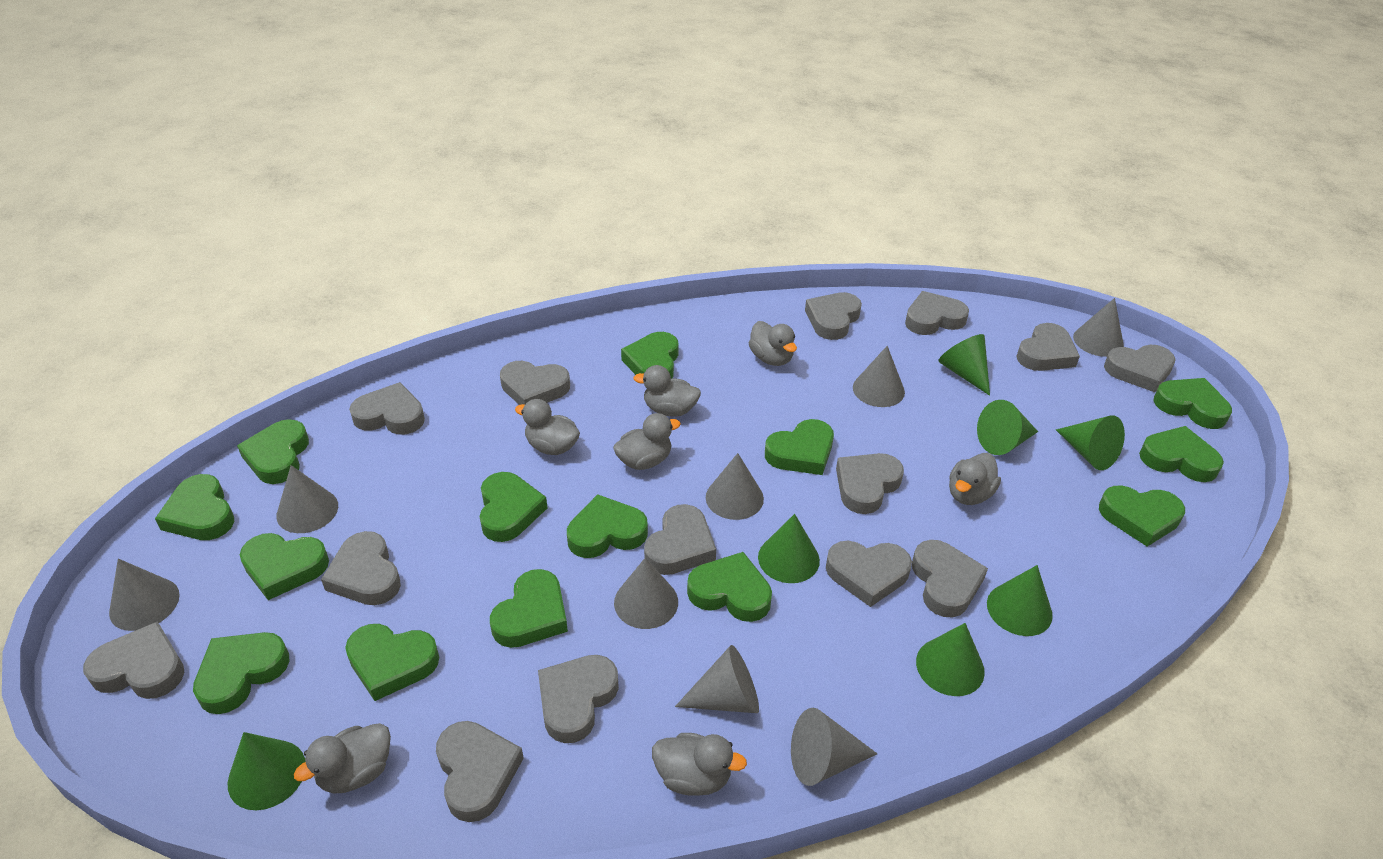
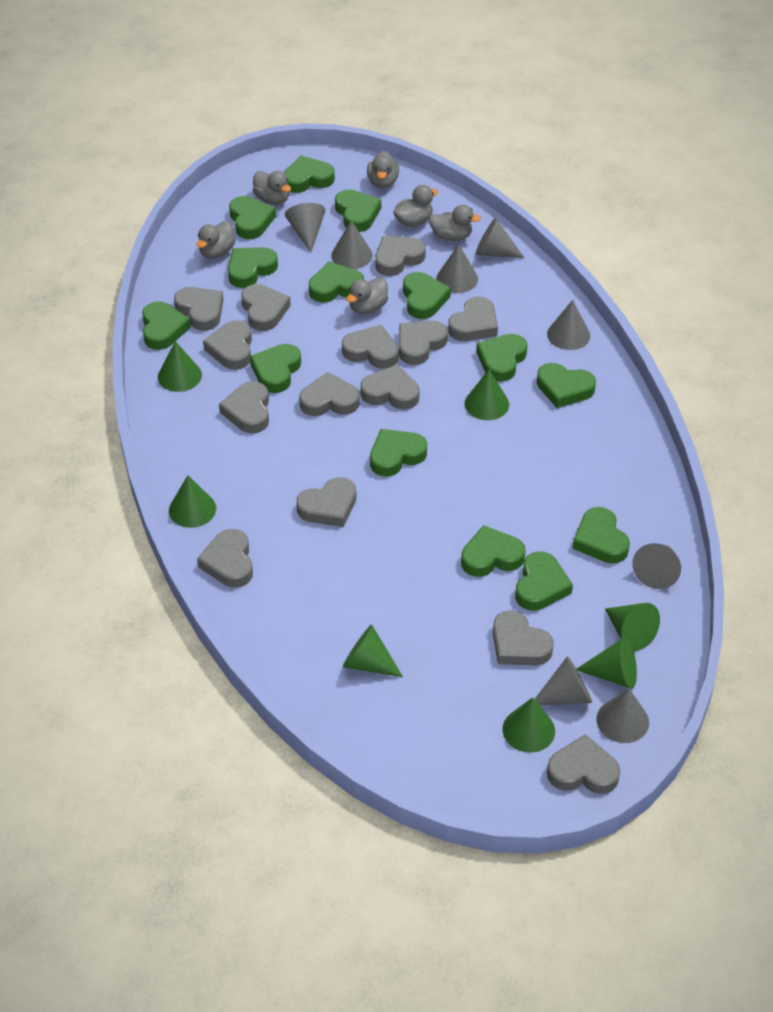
grey duck: 7 -> 6

